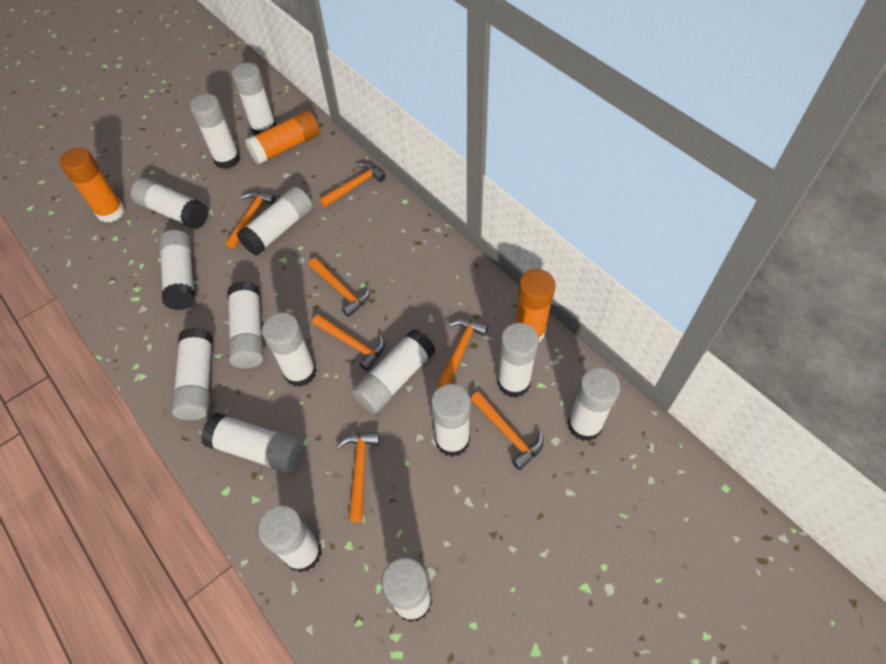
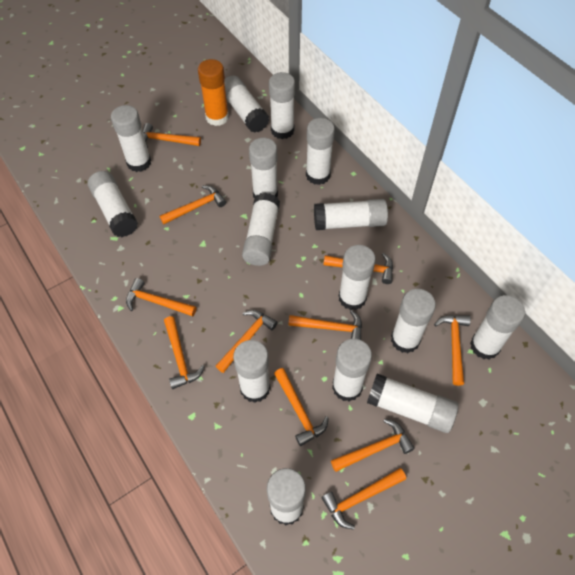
orange glue stick: 3 -> 1
orange hammer: 7 -> 11

